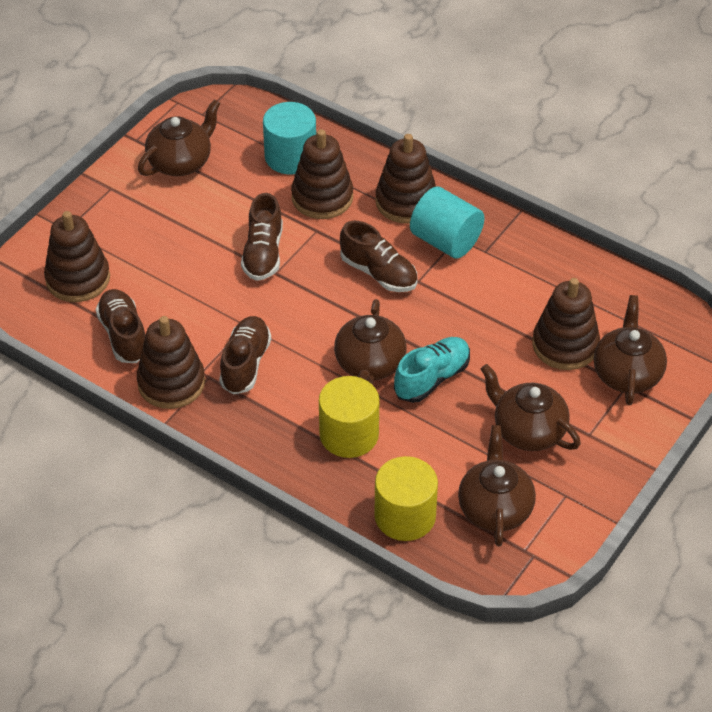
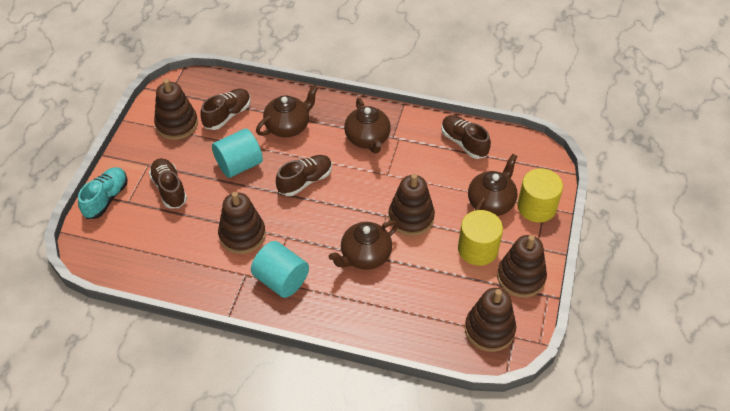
brown teapot: 5 -> 4

